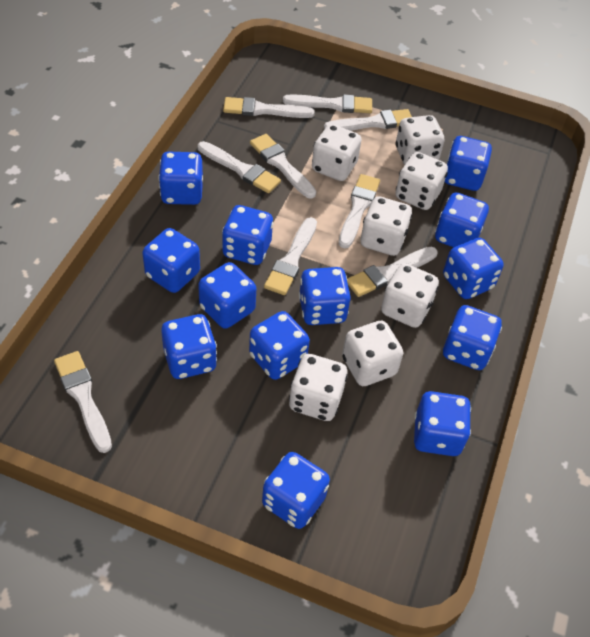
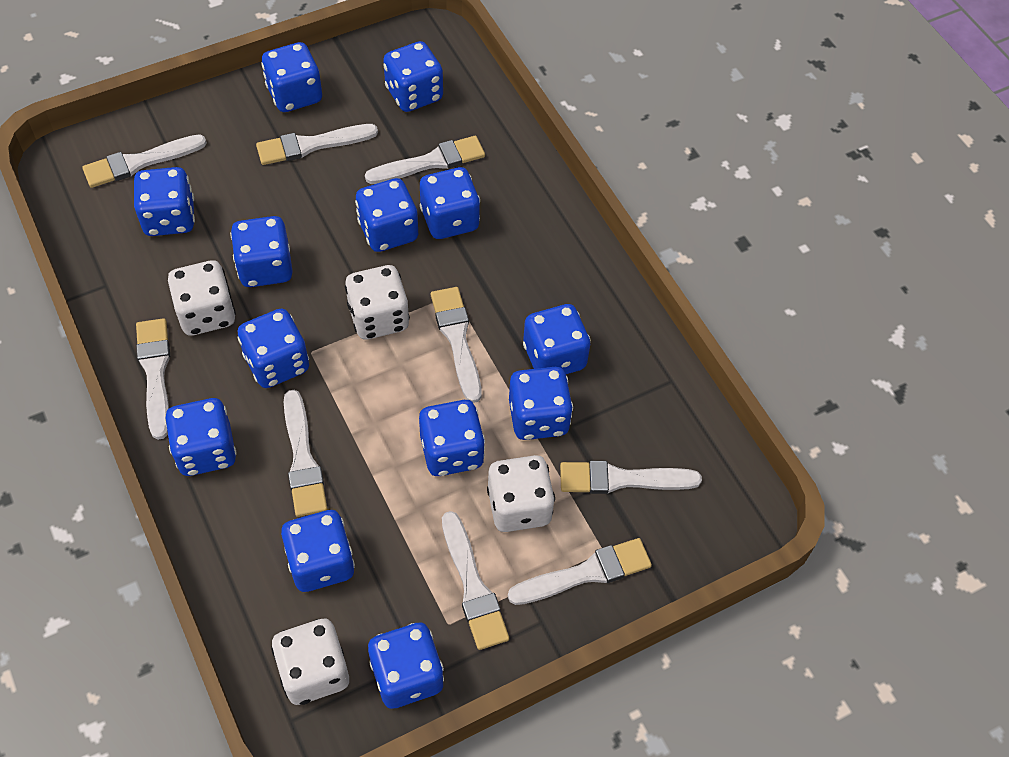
white dice: 7 -> 4

